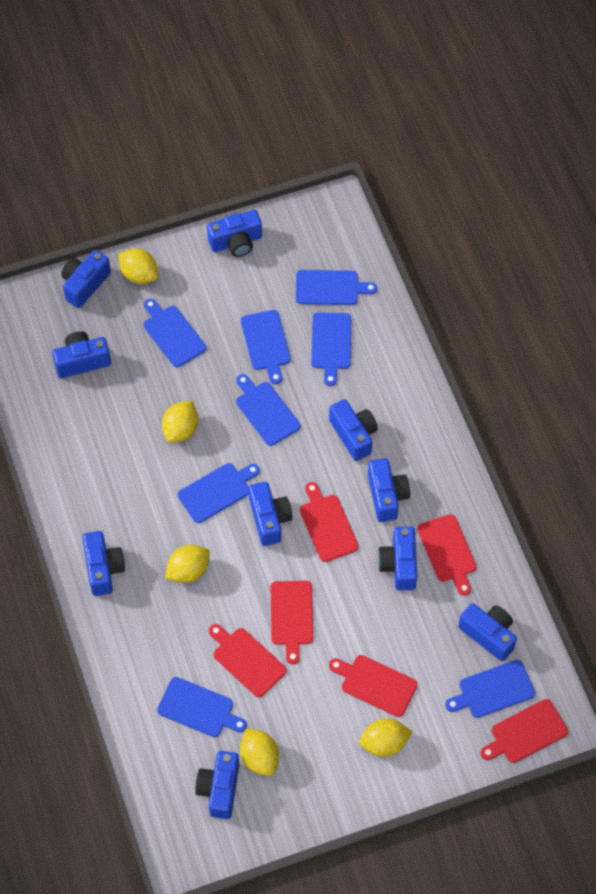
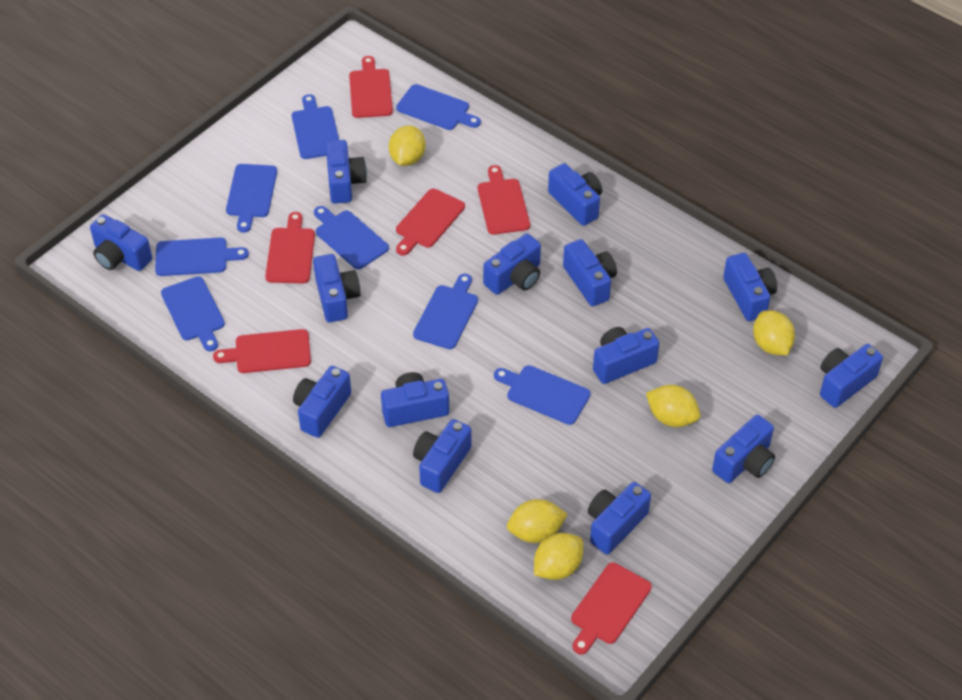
blue camera: 10 -> 14

